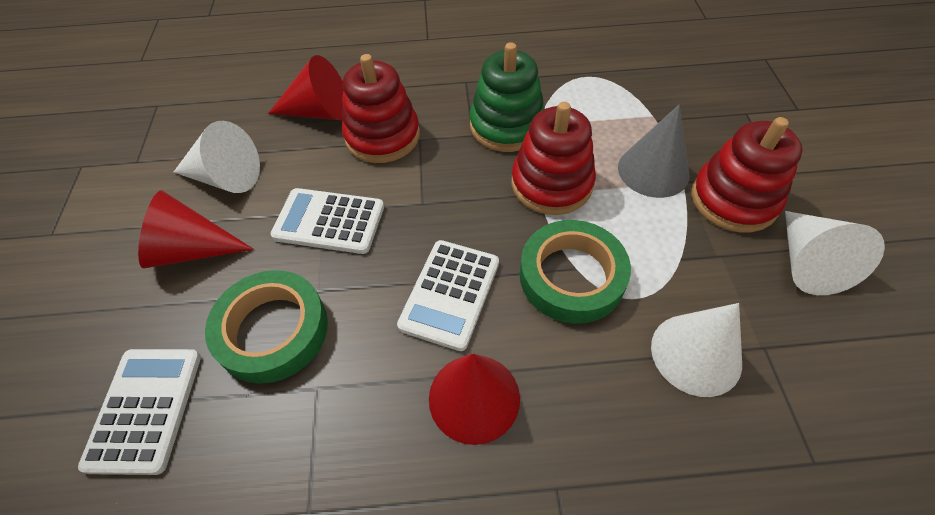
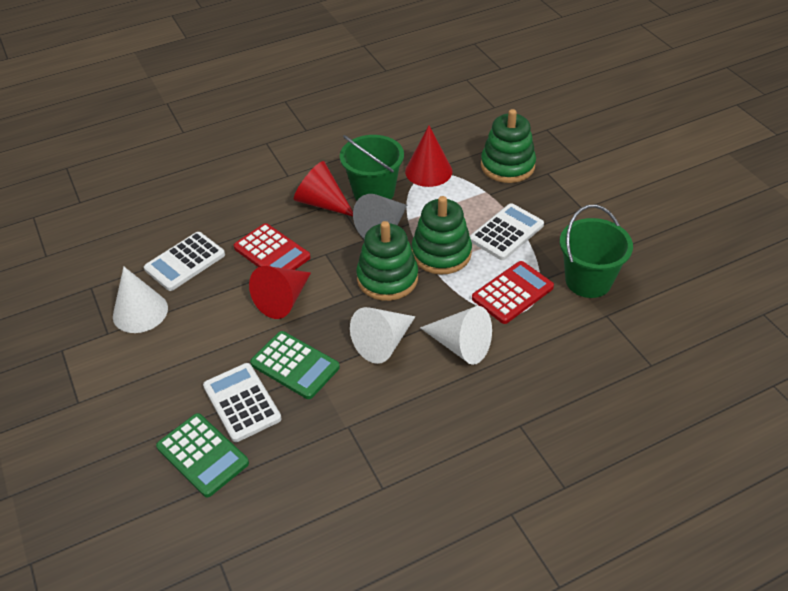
green bucket: 0 -> 2
green calculator: 0 -> 2
green stacking toy: 1 -> 3
green tape: 2 -> 0
red calculator: 0 -> 2
red stacking toy: 3 -> 0

